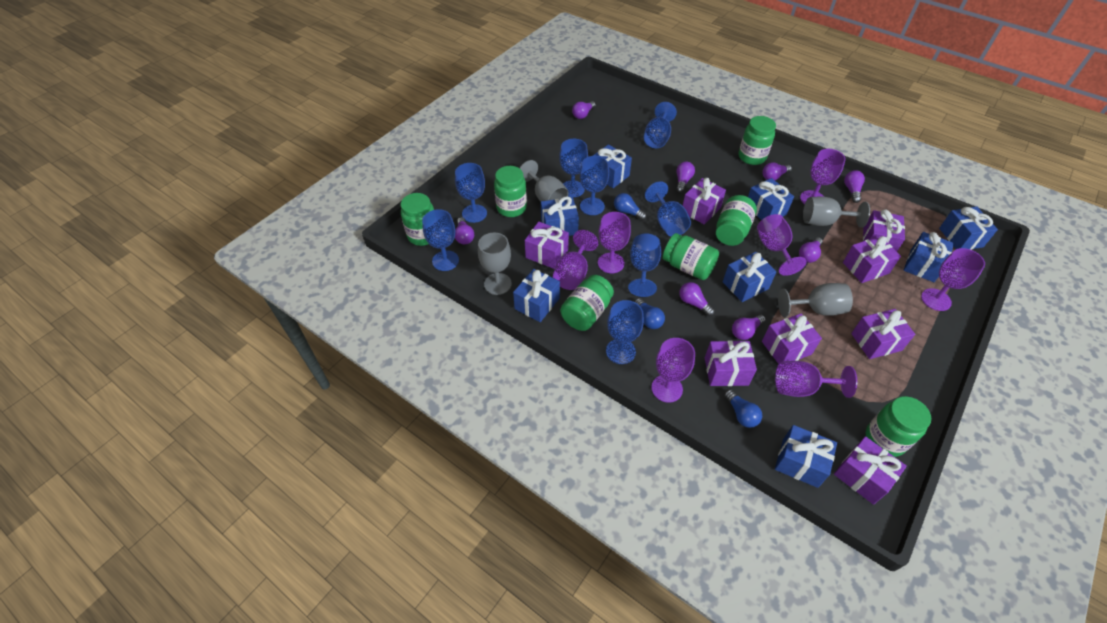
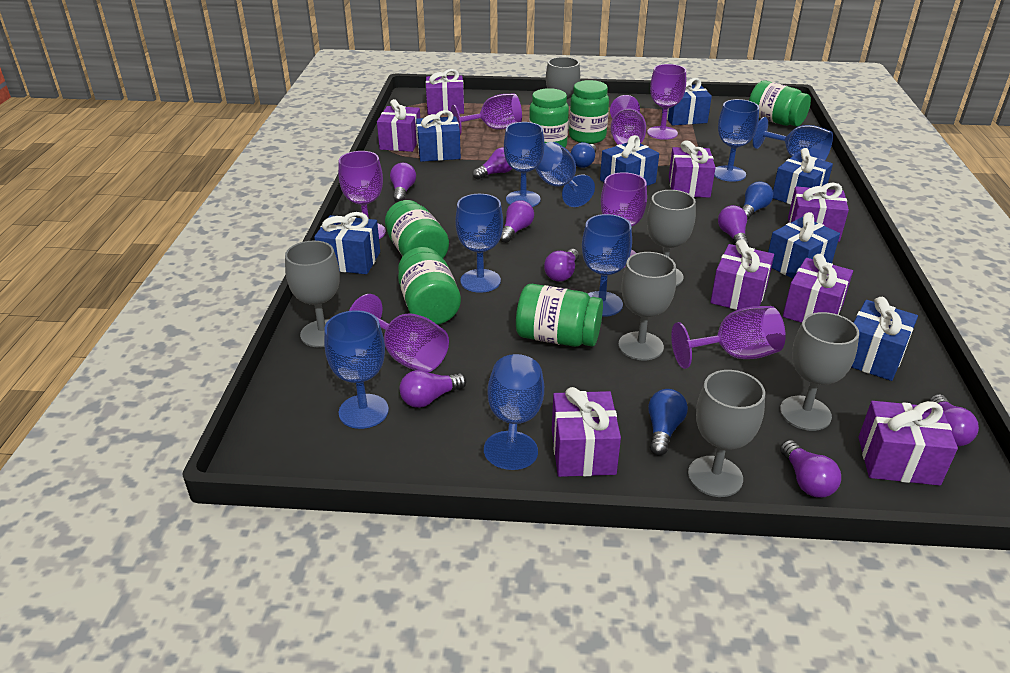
blue gift: 8 -> 7
green jar: 7 -> 6
grey goblet: 4 -> 6

